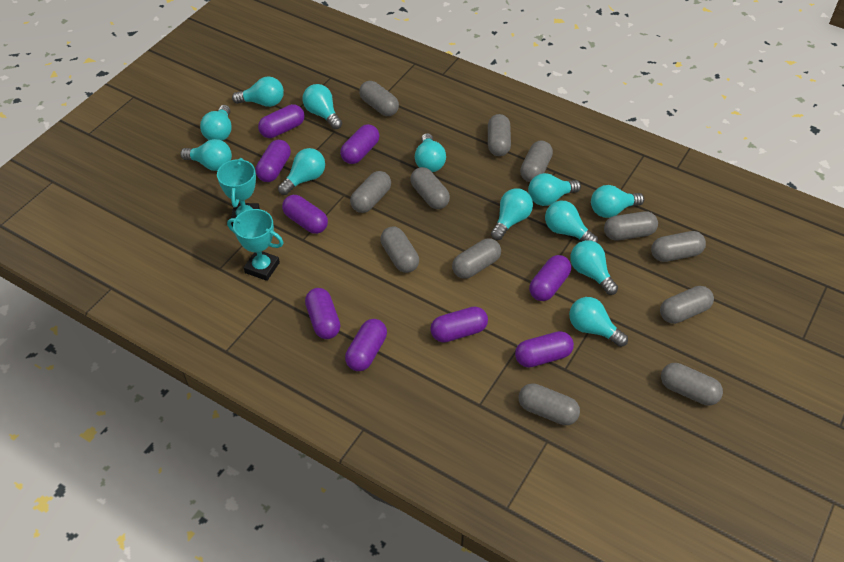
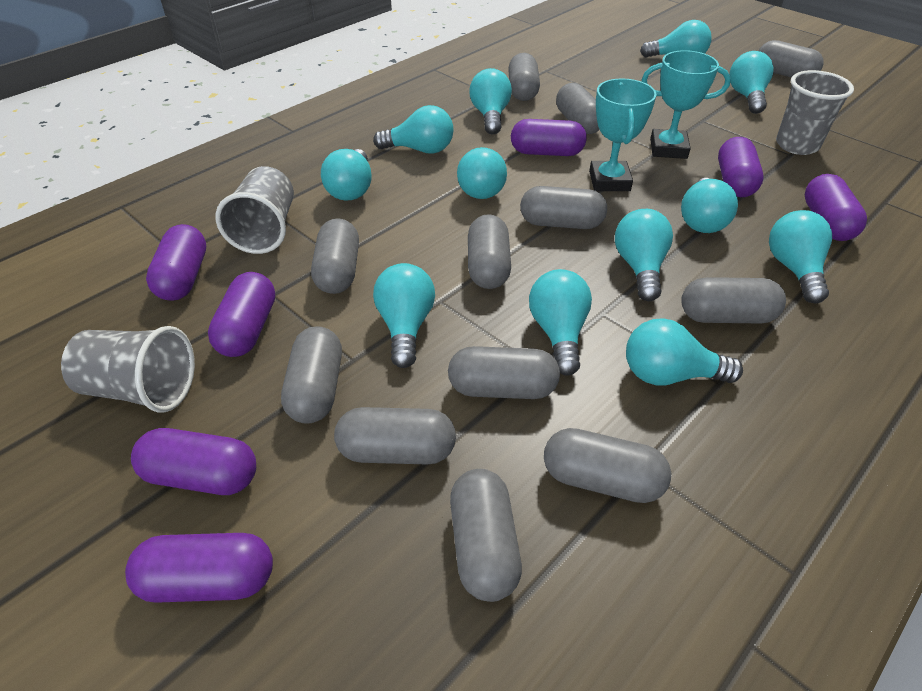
grey cup: 0 -> 3
purple capsule: 9 -> 7

